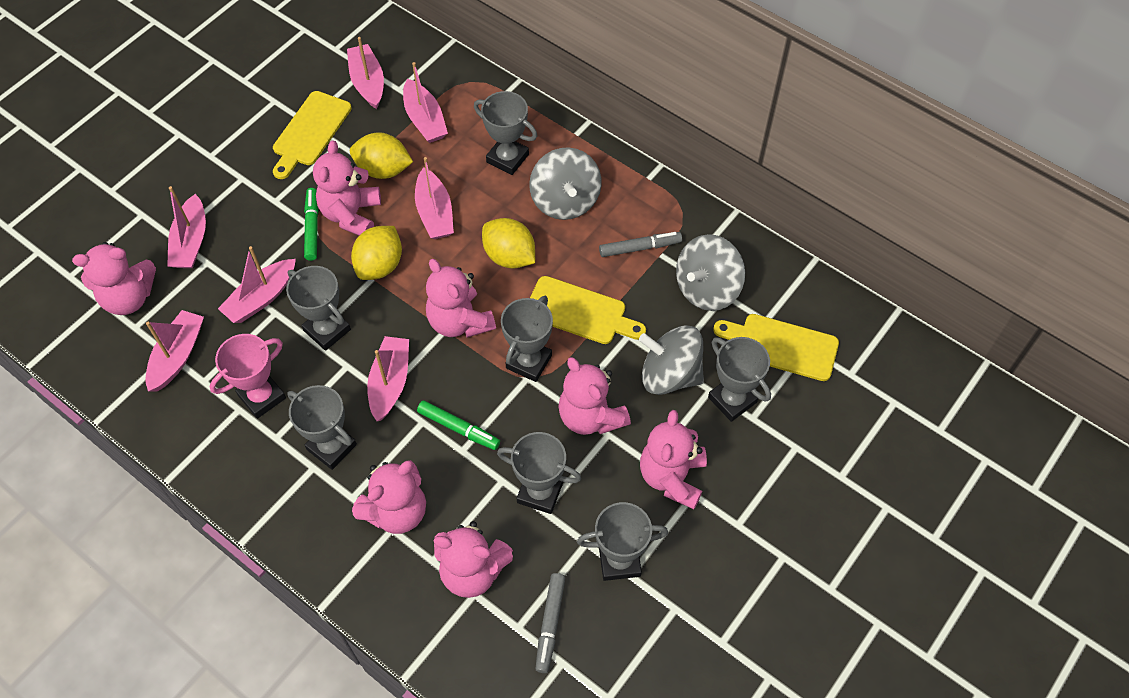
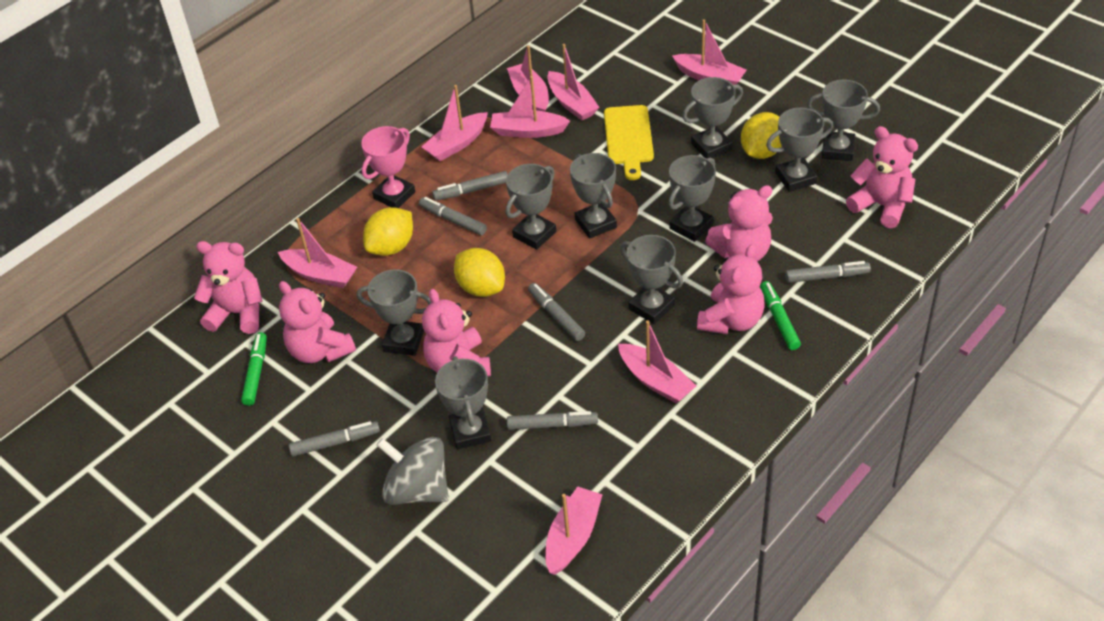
grey marker: 2 -> 6
grey spinning top: 3 -> 1
grey trophy: 7 -> 9
pink boat: 7 -> 8
pink teddy bear: 7 -> 6
yellow cutting board: 3 -> 1

